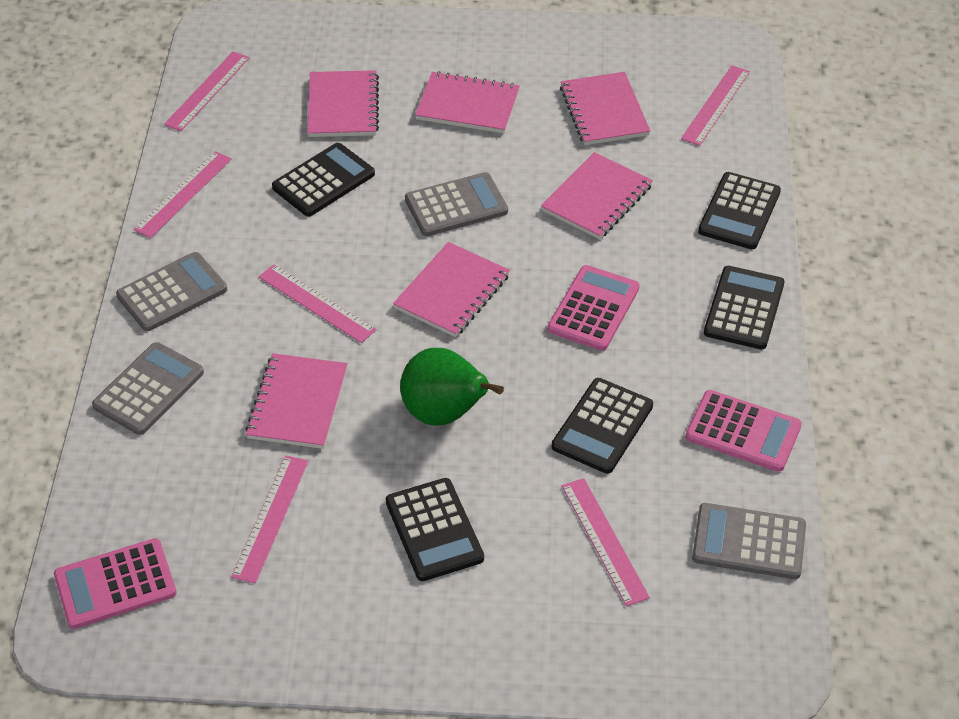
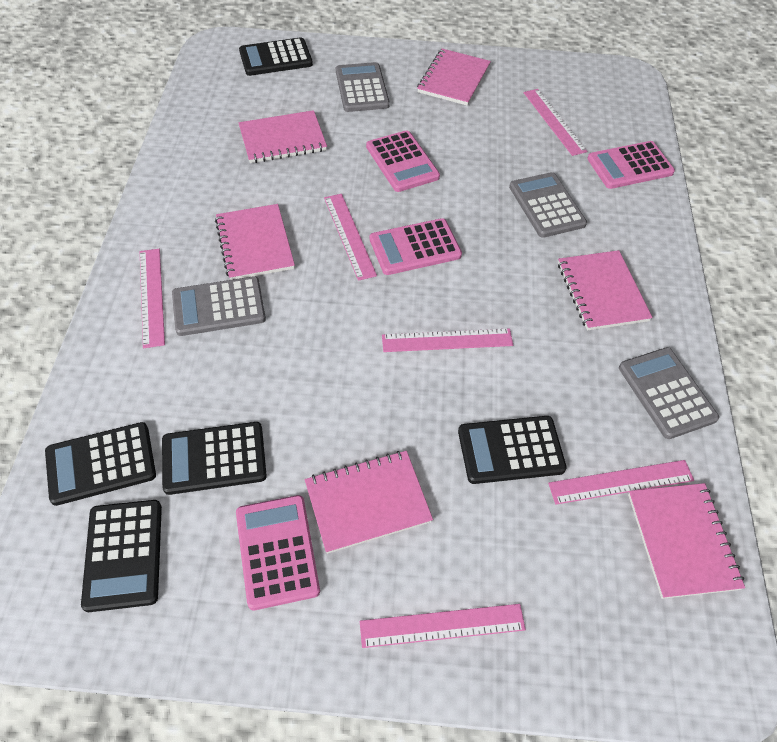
green pear: 1 -> 0
pink calculator: 3 -> 4

